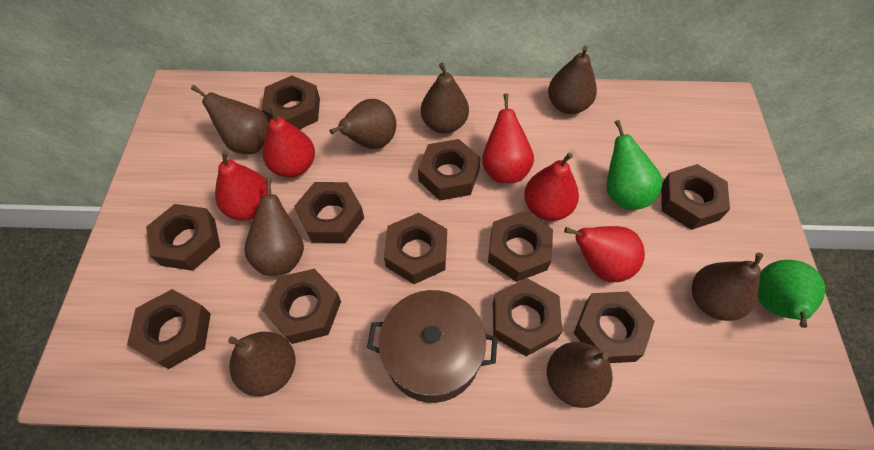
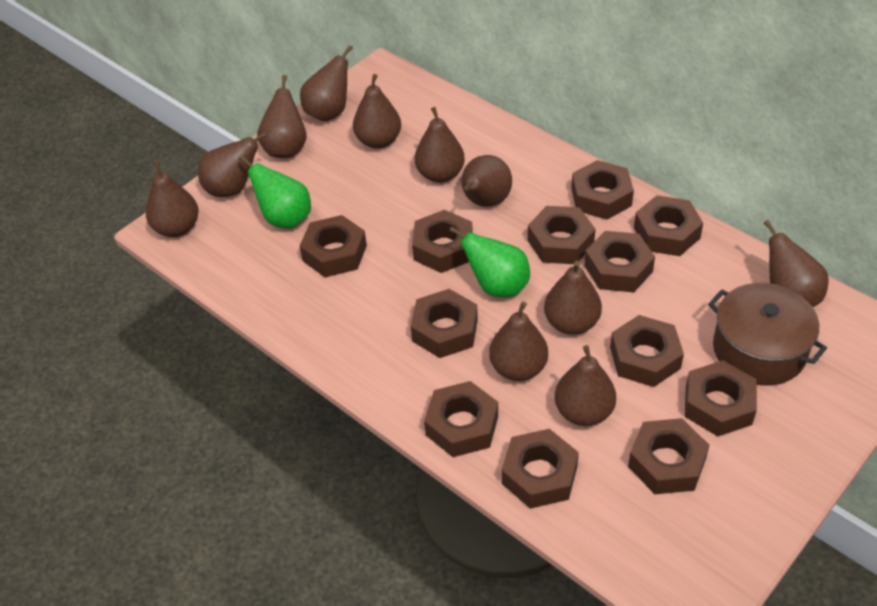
brown nut: 11 -> 12
brown pear: 8 -> 11
red pear: 5 -> 0

